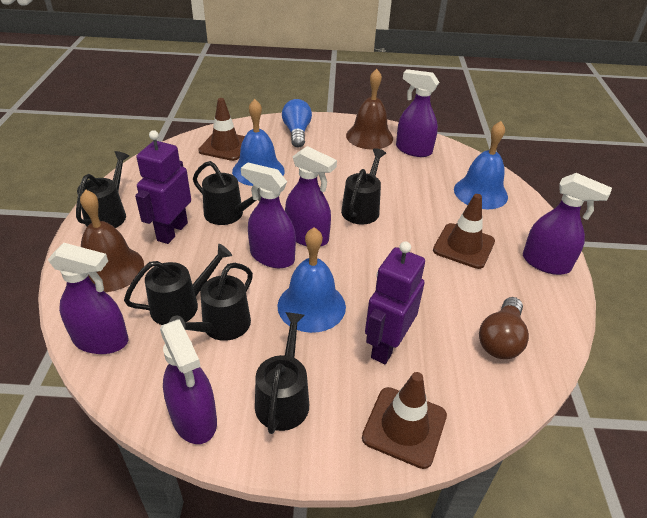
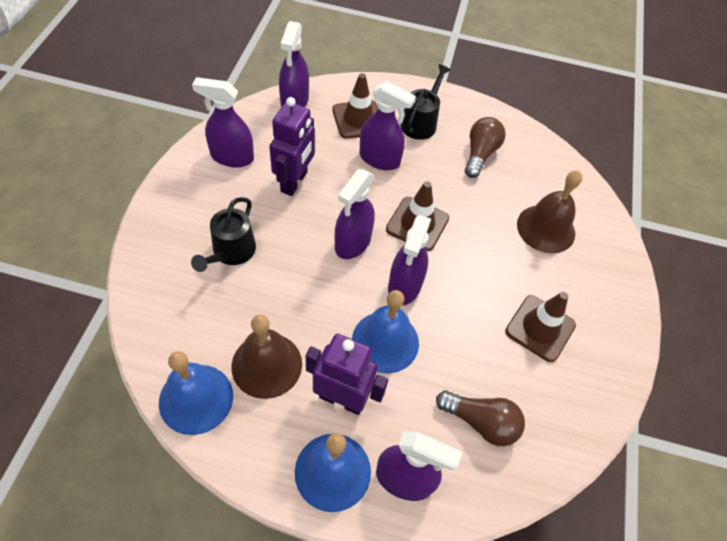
black watering can: 6 -> 2
blue light bulb: 1 -> 0
brown light bulb: 1 -> 2

